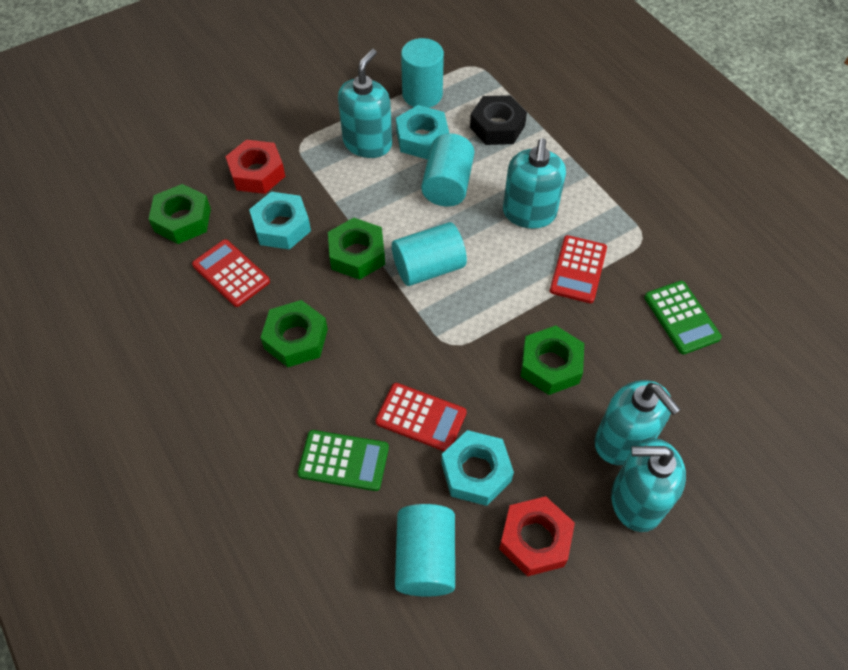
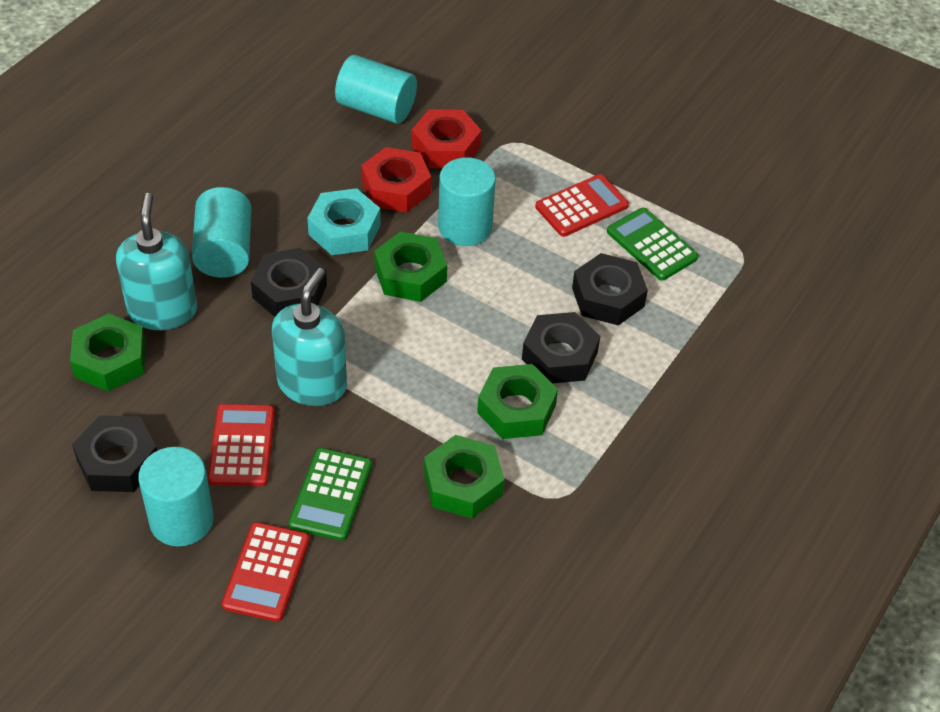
black nut: 1 -> 4
turquoise nut: 3 -> 1
turquoise soap dispenser: 4 -> 2

